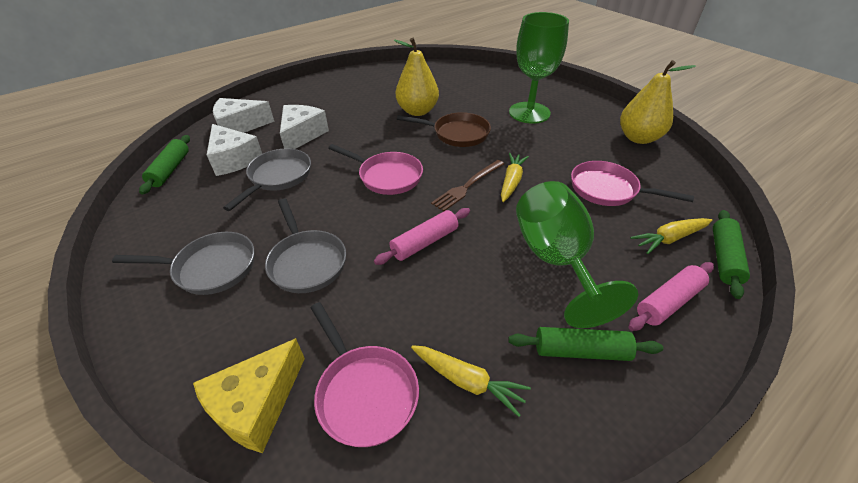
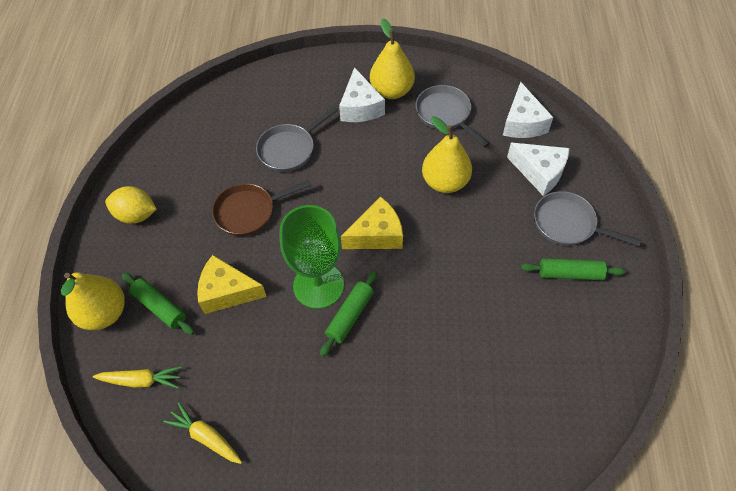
brown fork: 1 -> 0
green goblet: 2 -> 1
pink pan: 3 -> 0
pink rolling pin: 2 -> 0
yellow carrot: 3 -> 2
yellow cheese: 1 -> 2
yellow lemon: 0 -> 1
yellow pear: 2 -> 3

